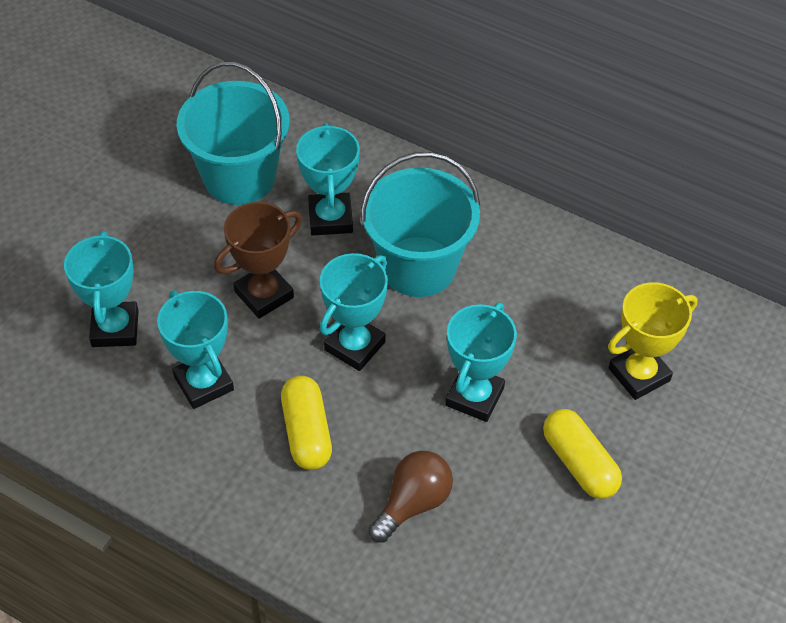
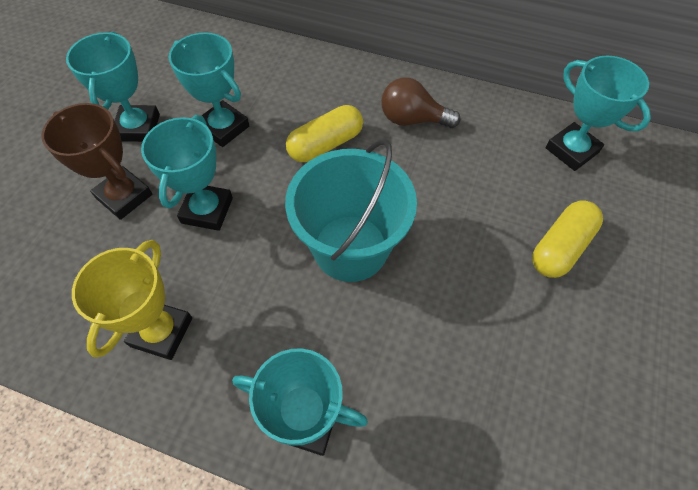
turquoise bucket: 2 -> 1

